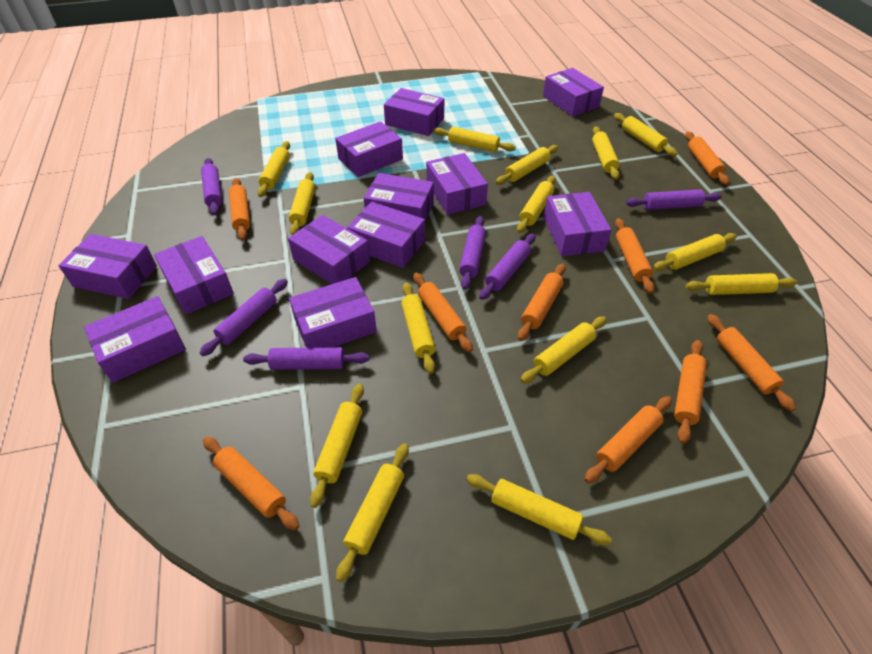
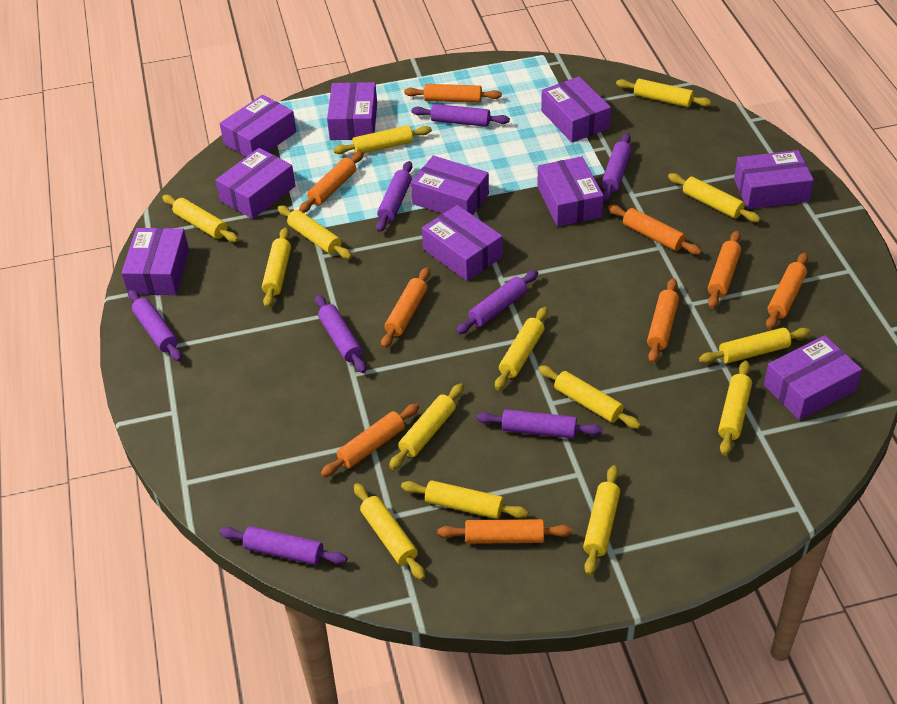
purple box: 12 -> 10
purple rolling pin: 6 -> 8

